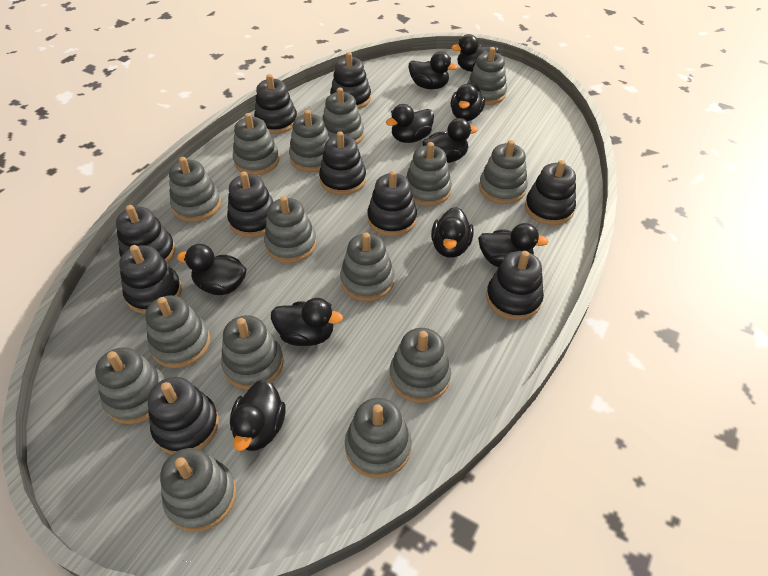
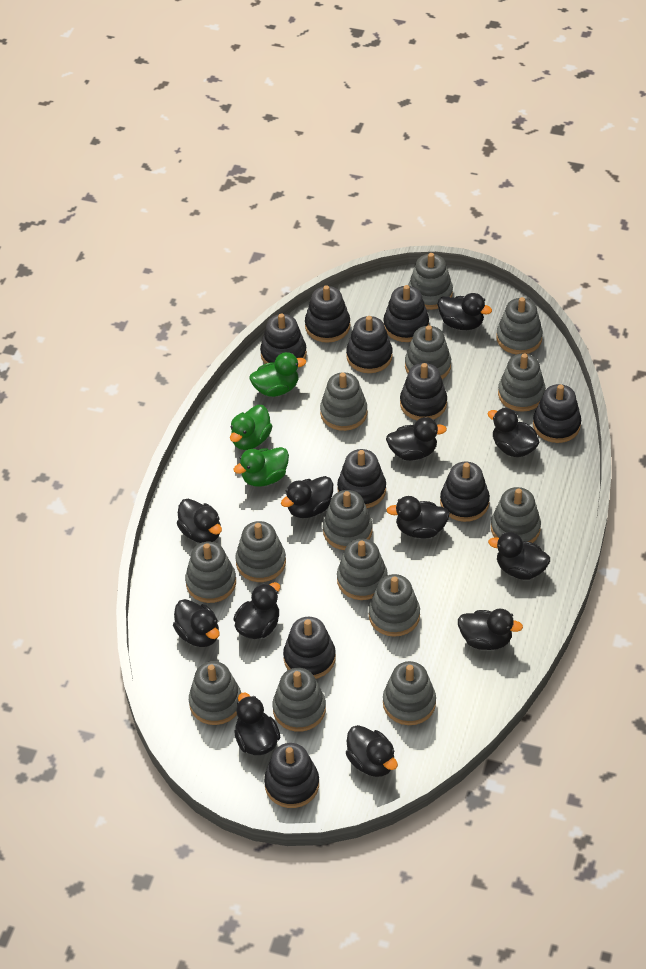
black duck: 10 -> 12
green duck: 0 -> 3
grey stacking toy: 15 -> 14

